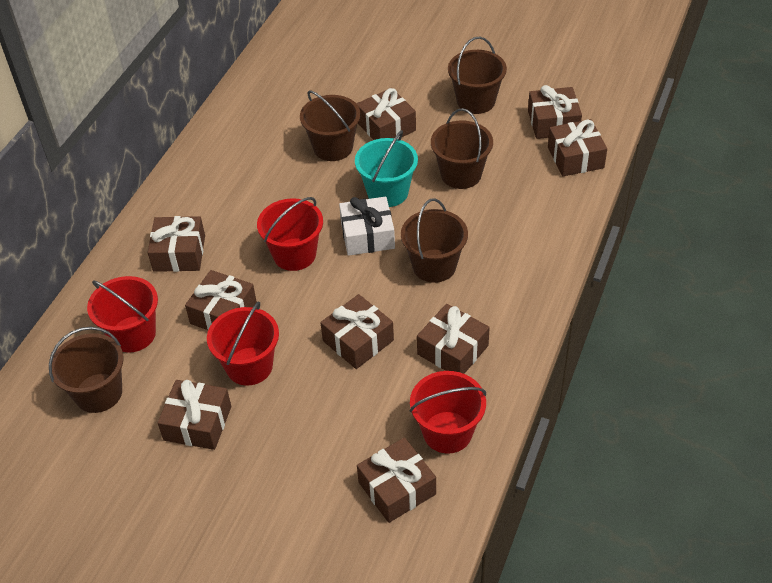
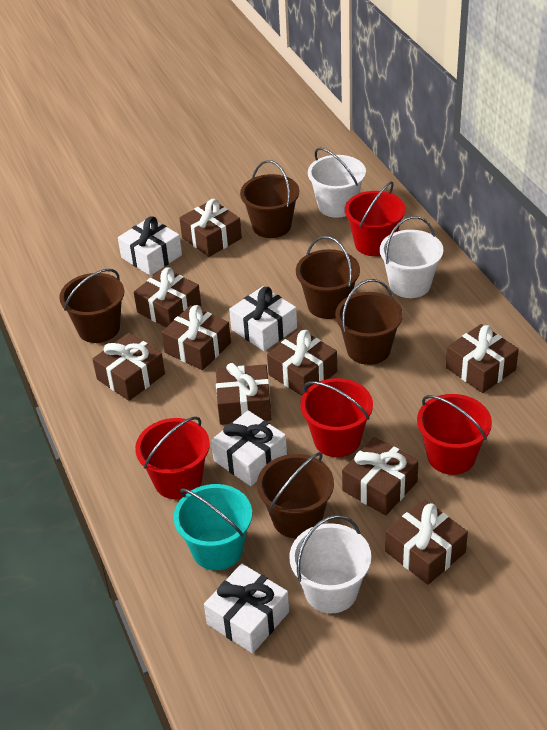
white bucket: 0 -> 3
white gift: 1 -> 4

